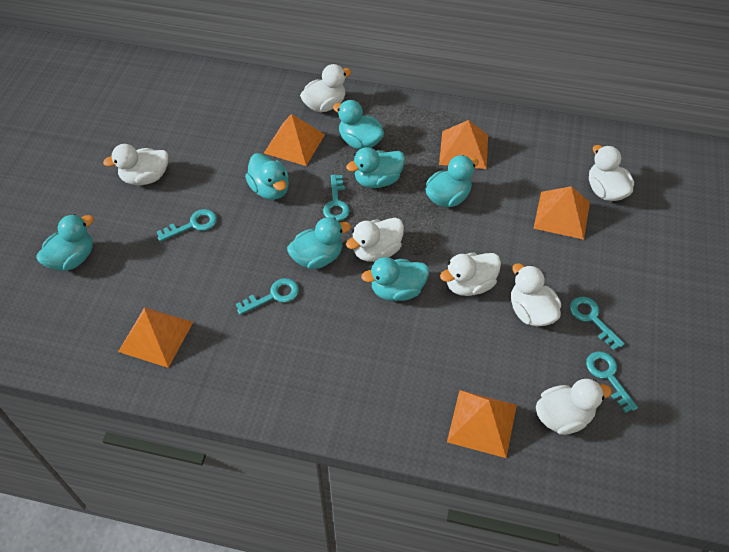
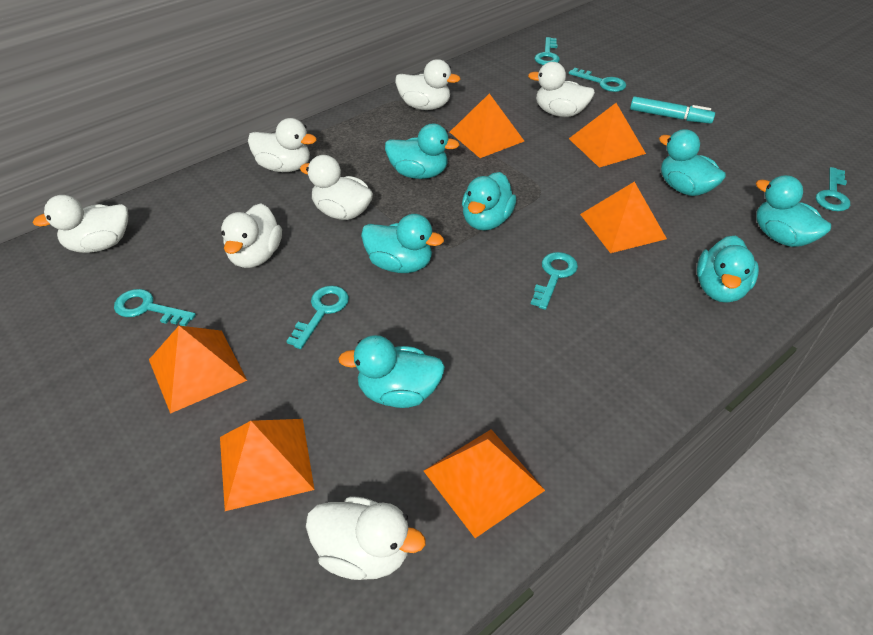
orange pyramid: 5 -> 6
turquoise key: 5 -> 6
turquoise marker: 0 -> 1

